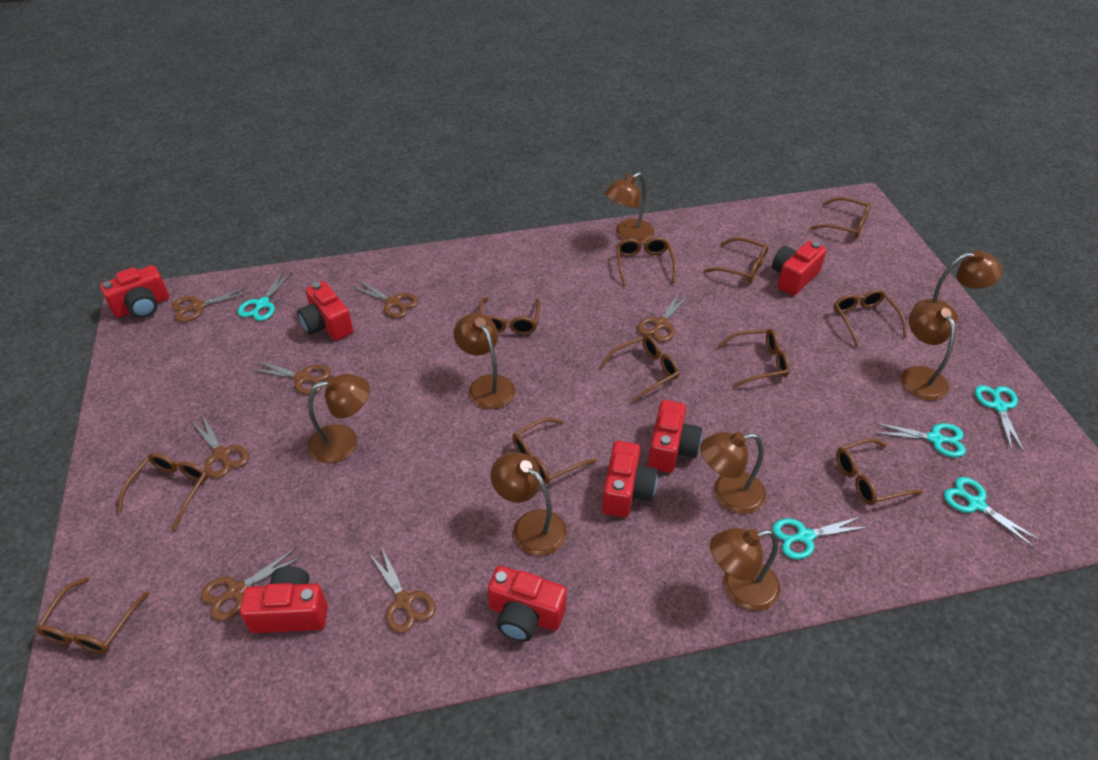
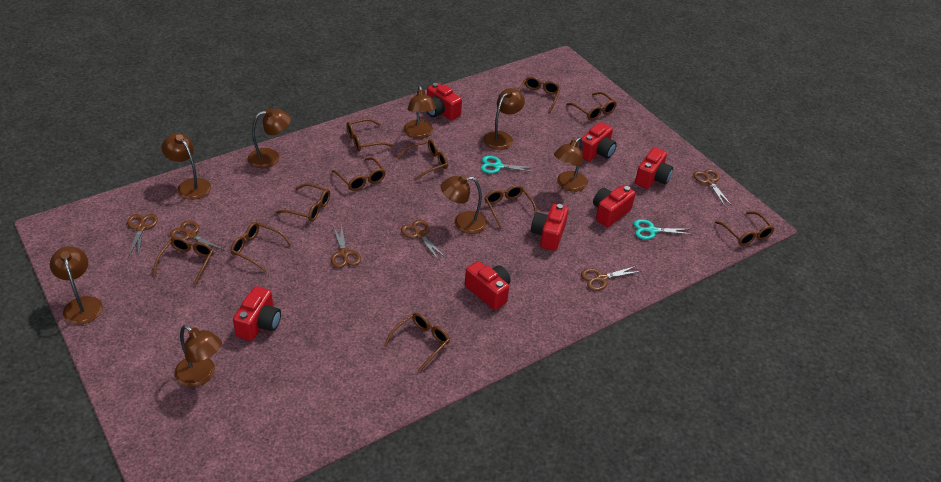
brown scissors: 7 -> 6
turquoise scissors: 5 -> 2

